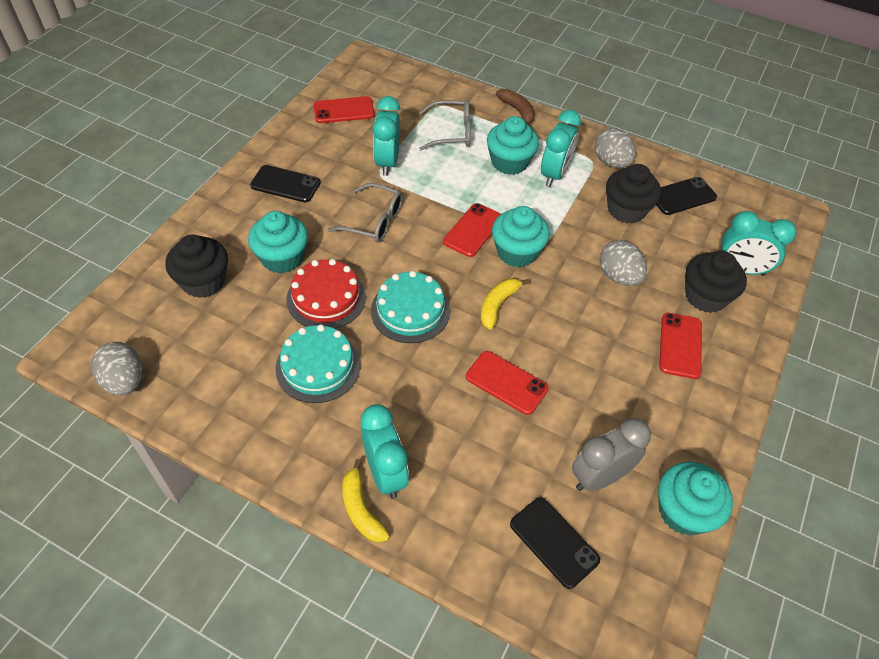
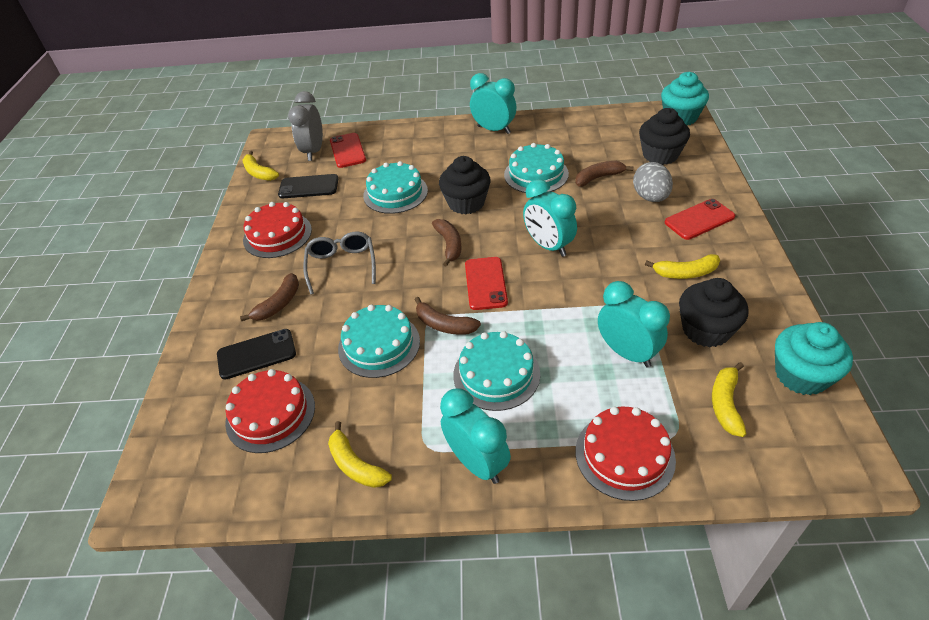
black phone: 3 -> 2
brown banana: 1 -> 4
grey egg: 3 -> 1
grey glasses: 2 -> 1
red cake: 1 -> 3
red phone: 4 -> 3
turquoise cake: 2 -> 4
turquoise cupcake: 4 -> 2
yellow banana: 2 -> 4

